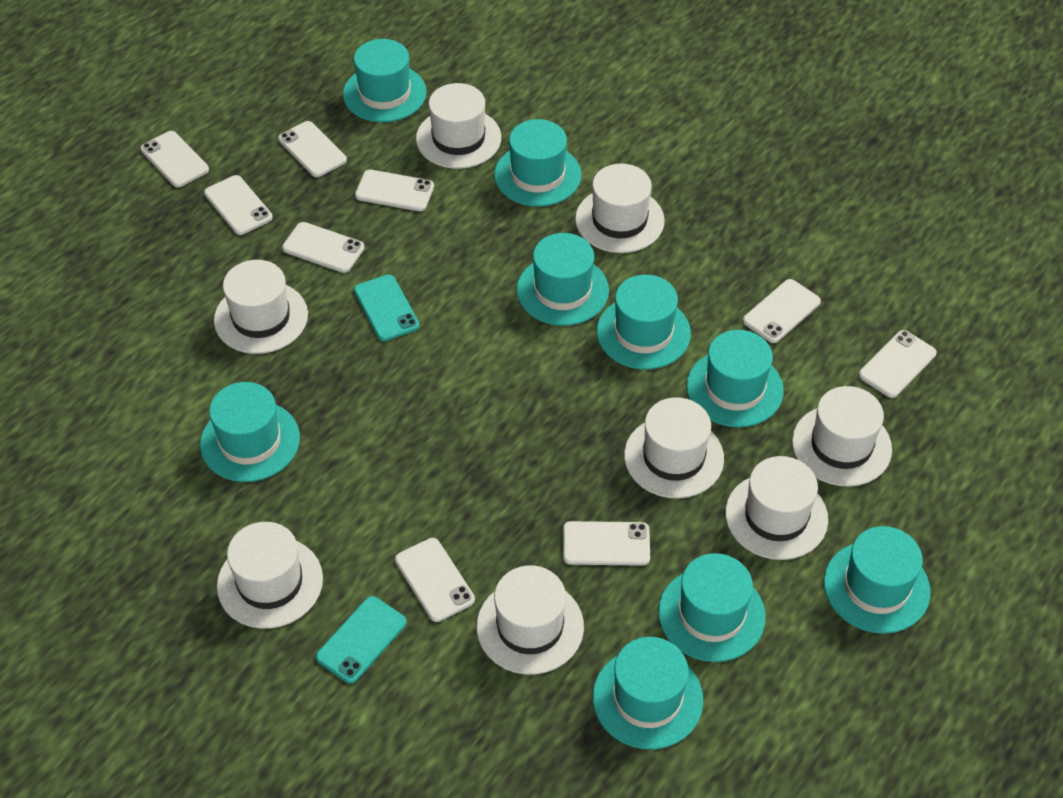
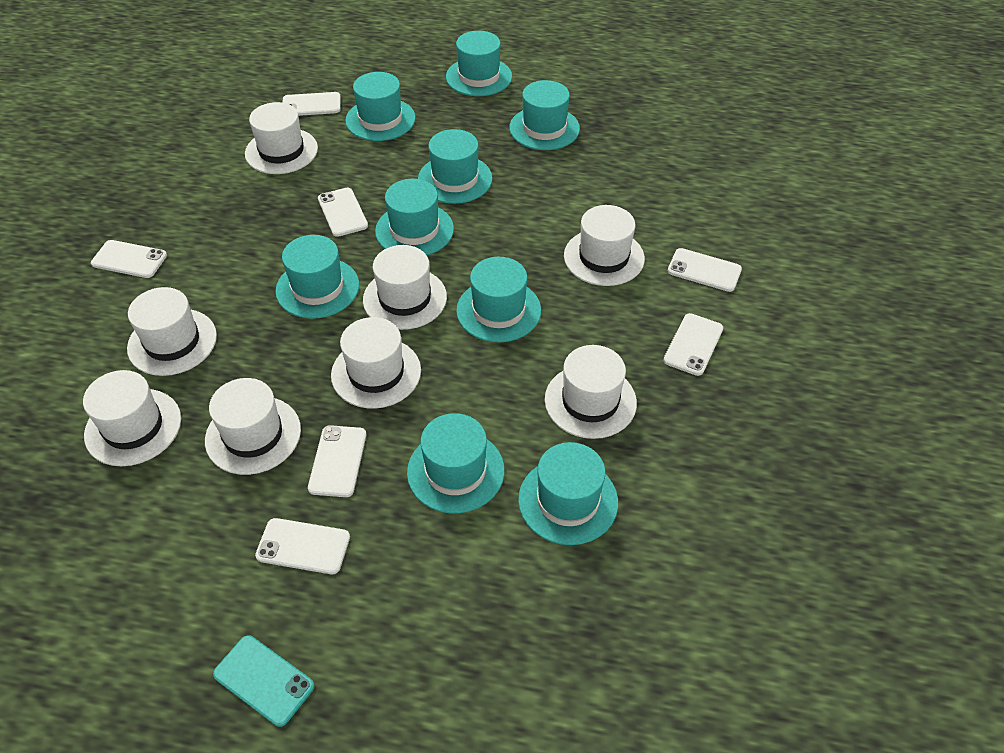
turquoise phone: 2 -> 1
white phone: 9 -> 7

